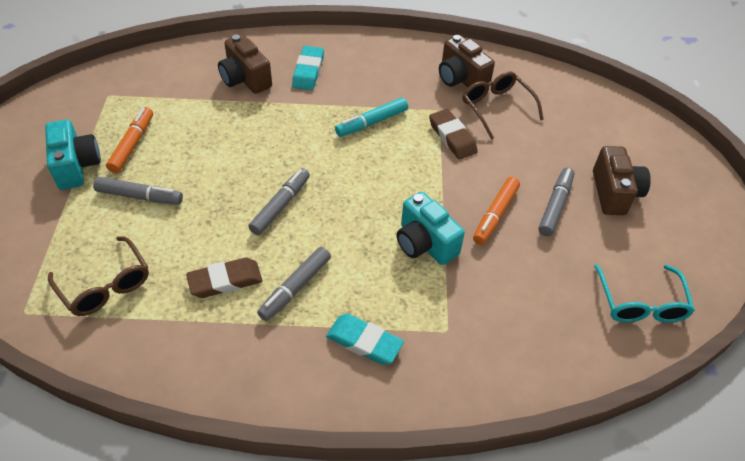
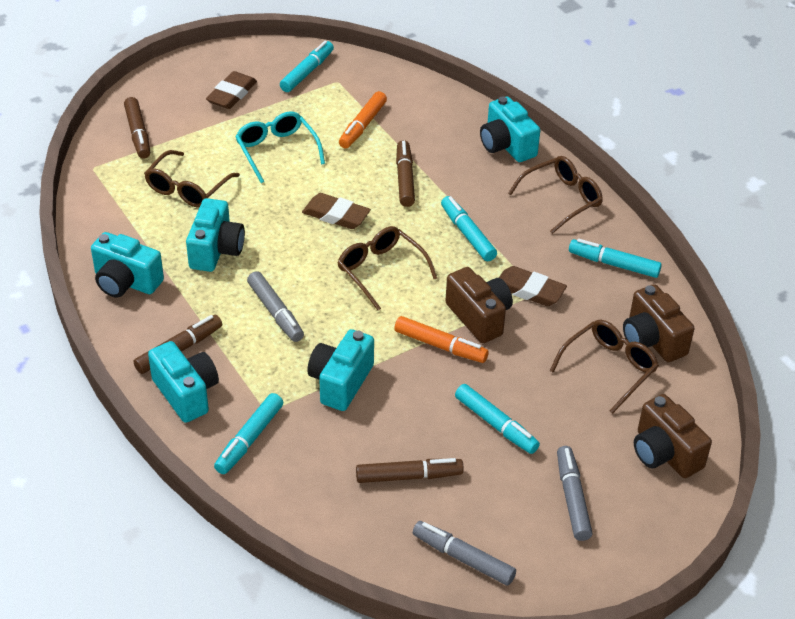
brown eraser: 2 -> 3
brown glasses: 2 -> 4
brown marker: 0 -> 4
grey marker: 4 -> 3
turquoise camera: 2 -> 5
turquoise eraser: 2 -> 0
turquoise marker: 1 -> 5

